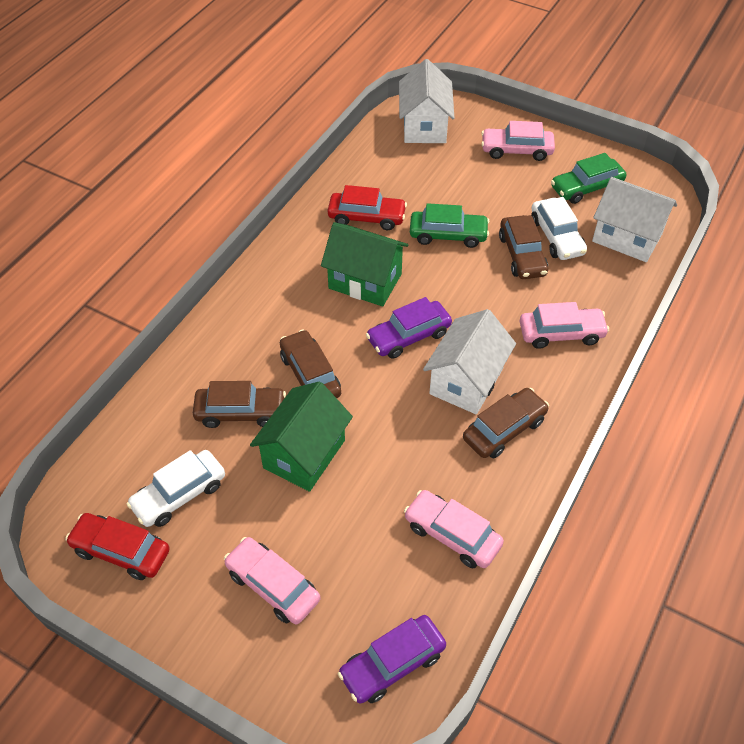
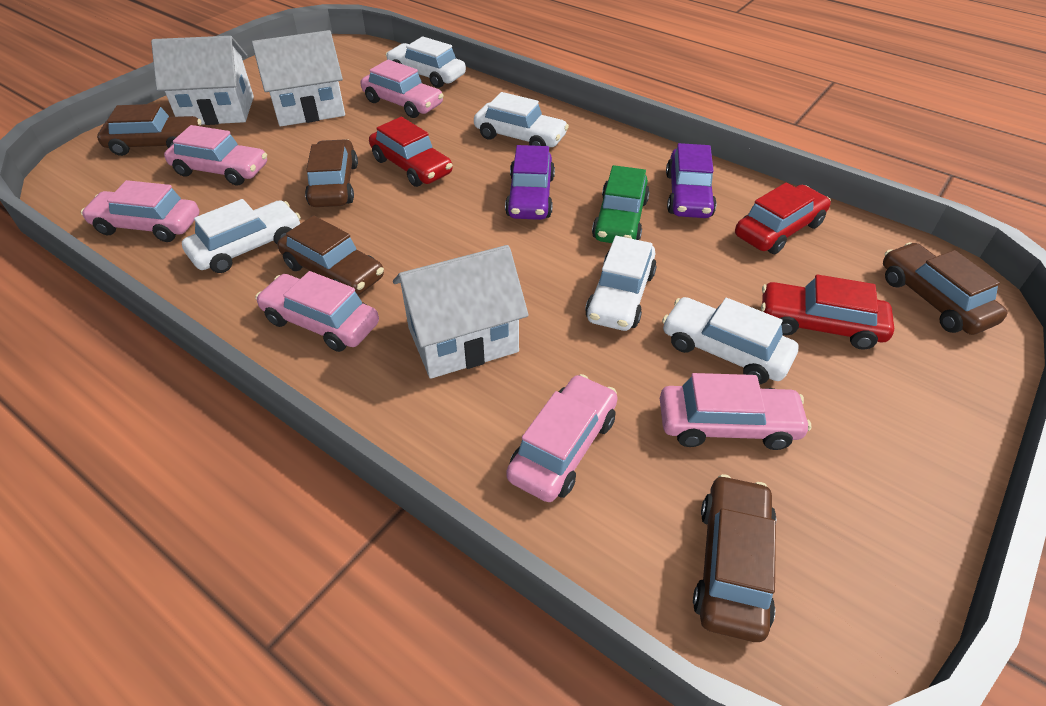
brown car: 4 -> 5
green car: 2 -> 1
green house: 2 -> 0
pink car: 4 -> 6
red car: 2 -> 3
white car: 2 -> 5

